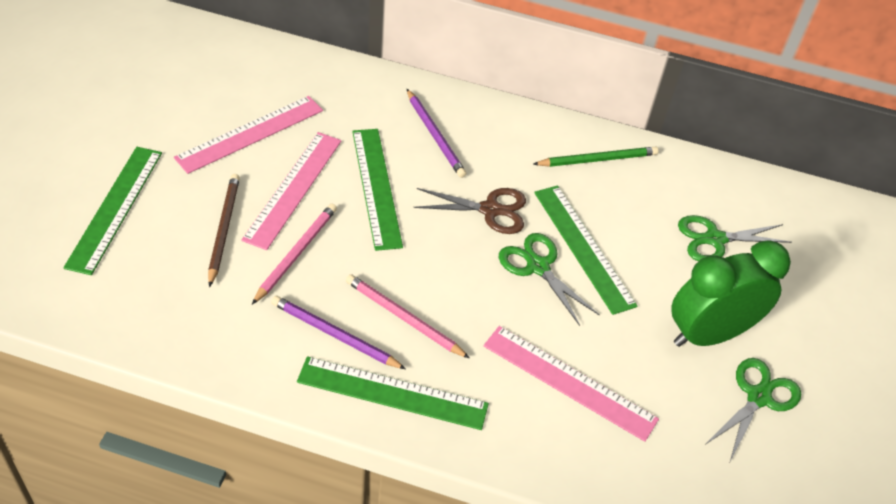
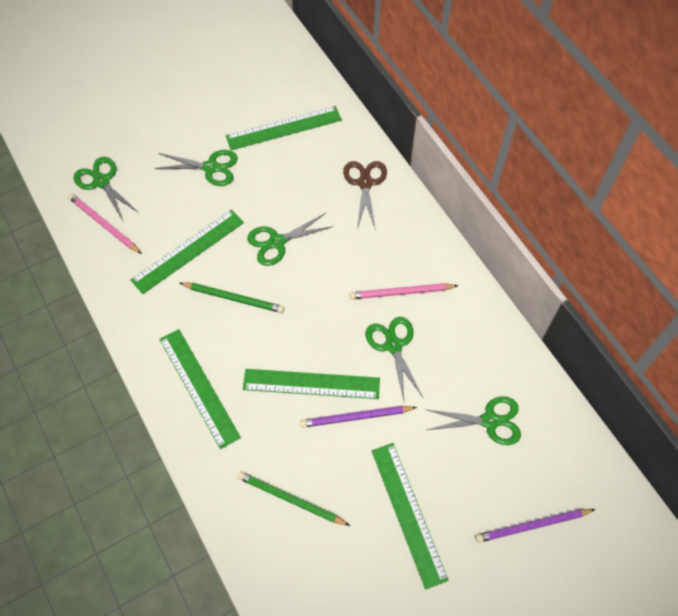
brown pencil: 1 -> 0
green clock: 1 -> 0
green pencil: 1 -> 2
green ruler: 4 -> 5
green scissors: 3 -> 5
pink ruler: 3 -> 0

